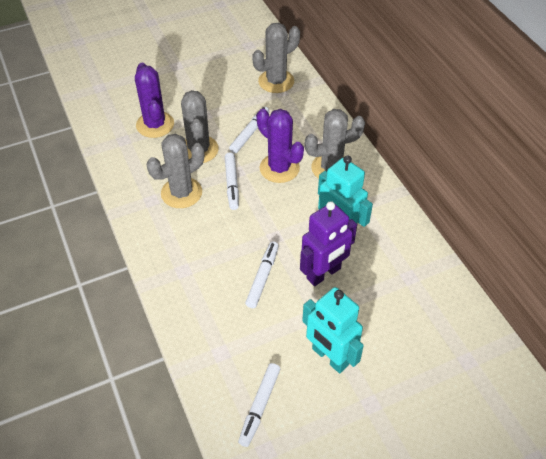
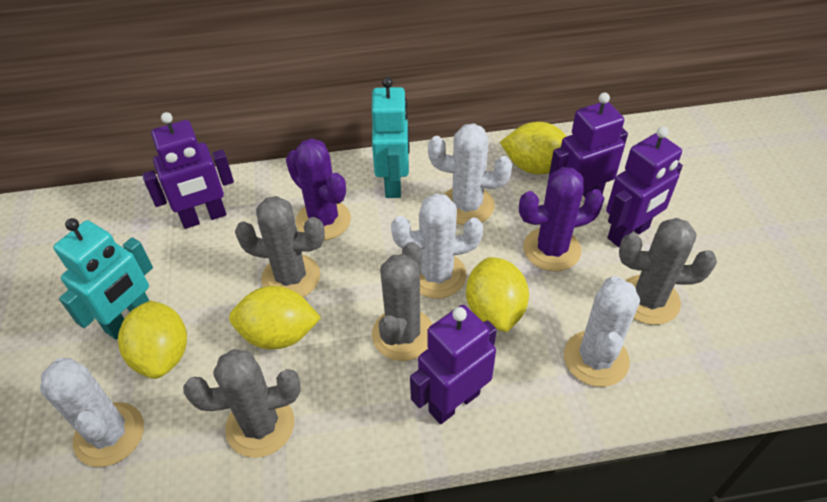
purple robot: 1 -> 4
white cactus: 0 -> 4
white marker: 4 -> 0
yellow lemon: 0 -> 4

